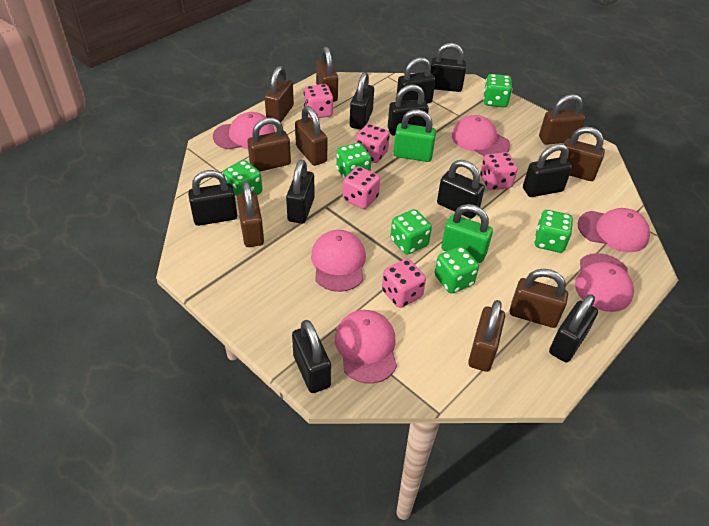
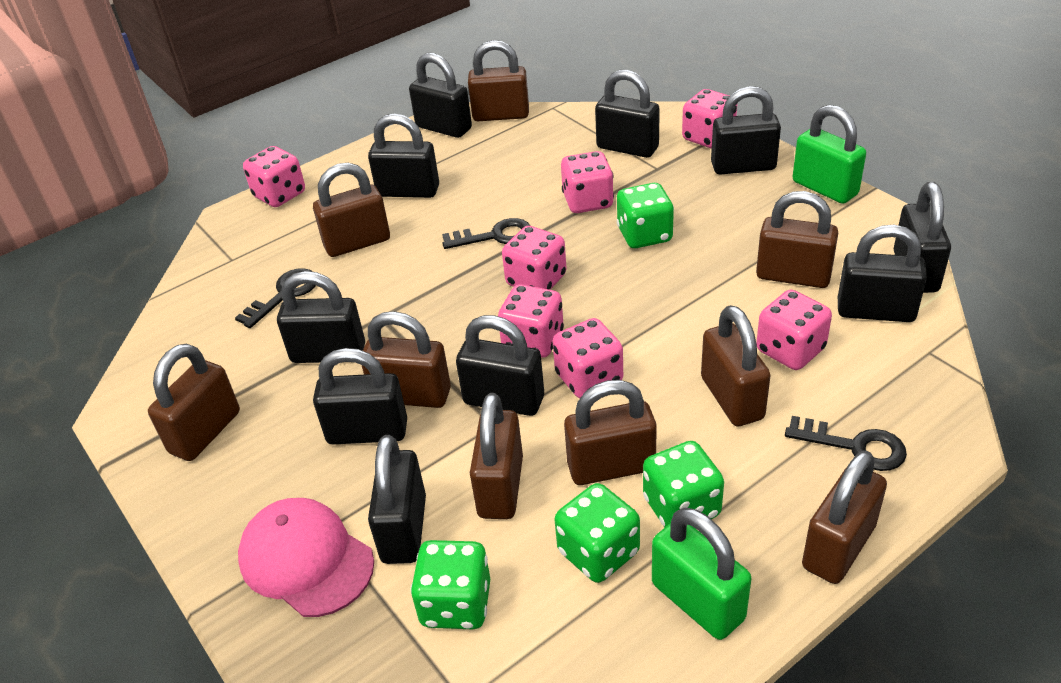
black key: 0 -> 3
green dice: 6 -> 4
pink cap: 6 -> 1
pink dice: 5 -> 7

